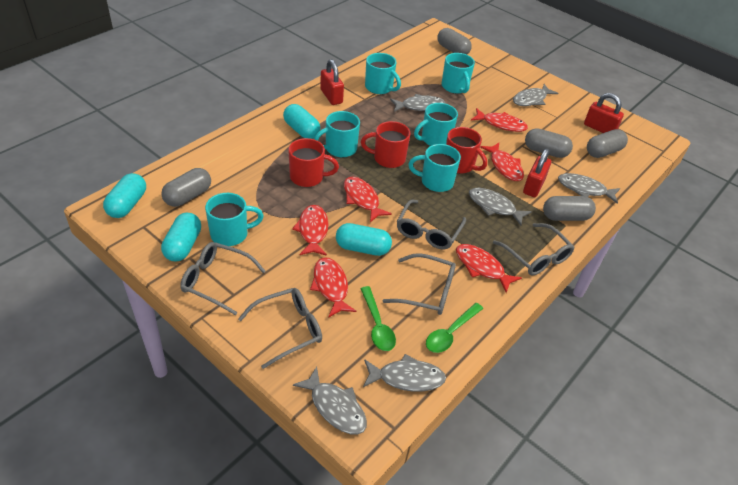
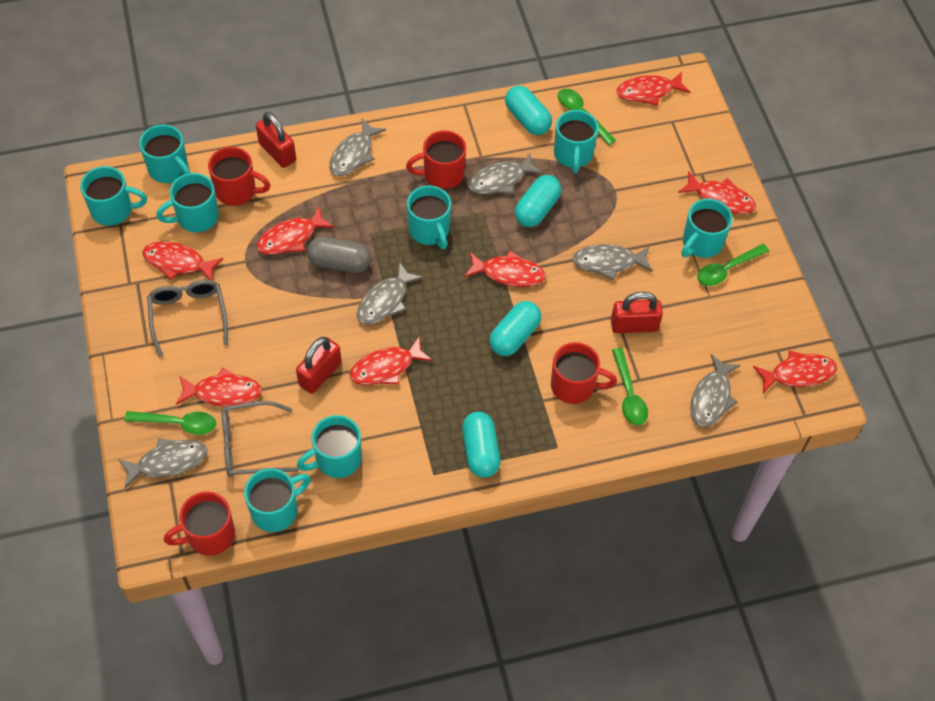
green spoon: 2 -> 4
grey capsule: 5 -> 1
grey glasses: 5 -> 2
red fish: 6 -> 8
red mug: 3 -> 4
turquoise mug: 6 -> 8

